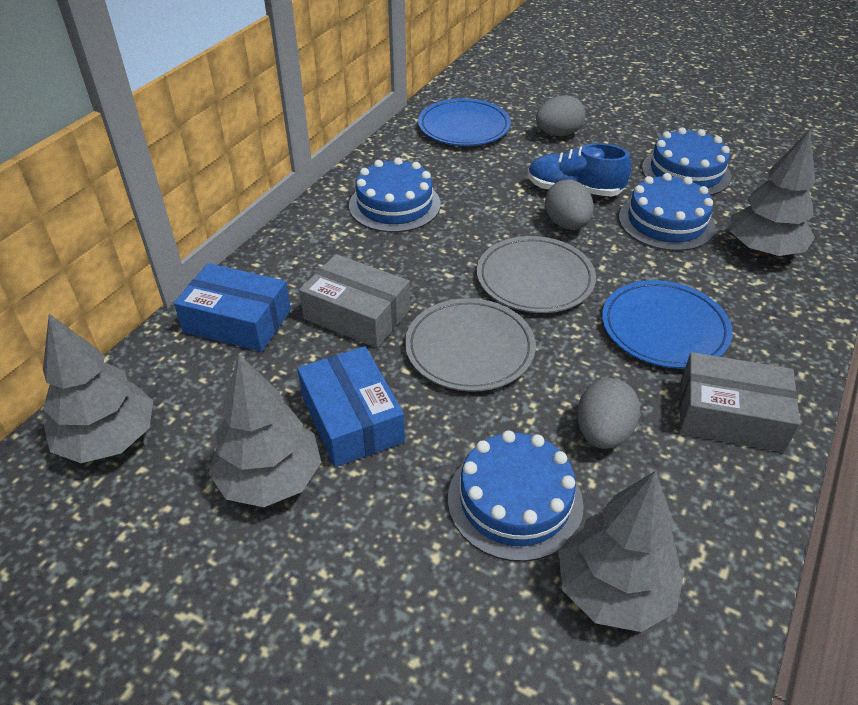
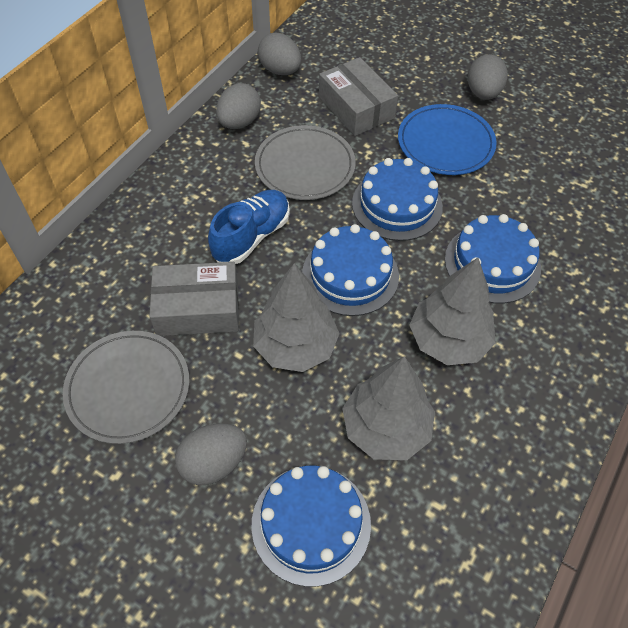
blue box: 2 -> 0
blue plate: 2 -> 1
grey egg: 3 -> 4
grey tree: 4 -> 3

